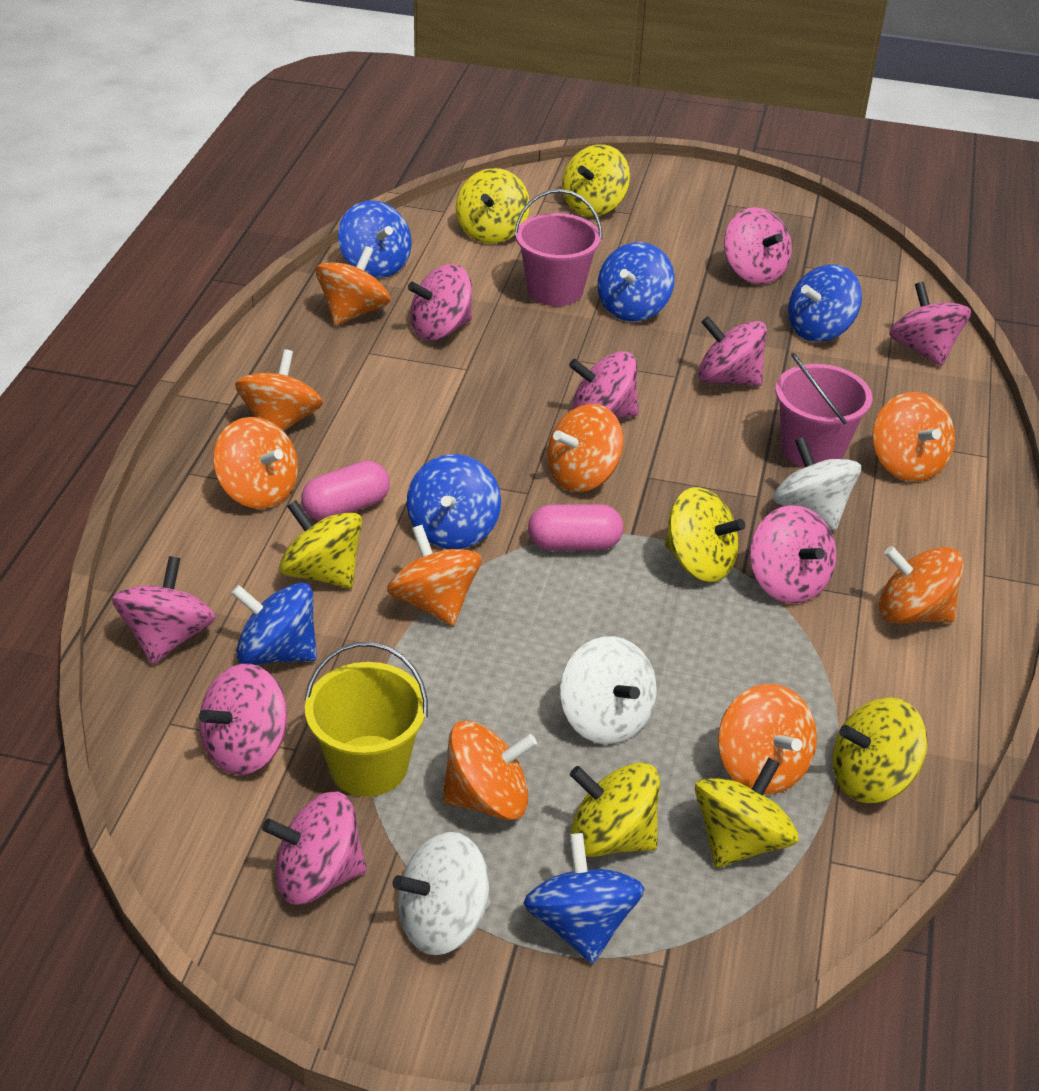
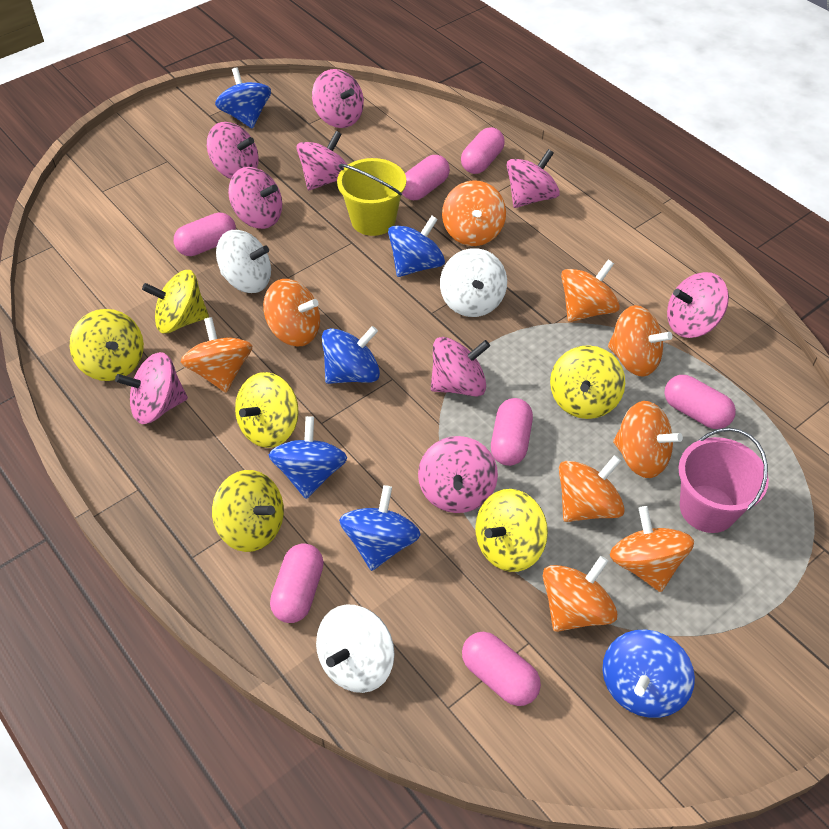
pink bucket: 2 -> 1
pink capsule: 2 -> 7
yellow spinning top: 7 -> 6

